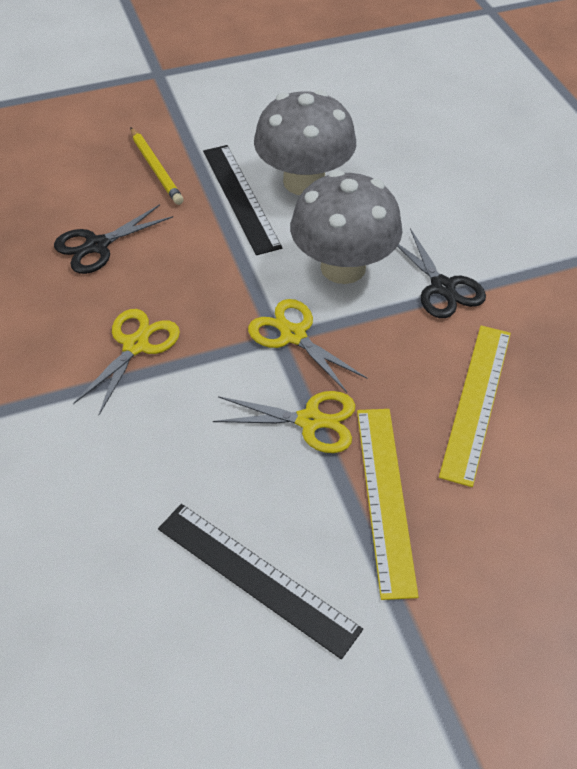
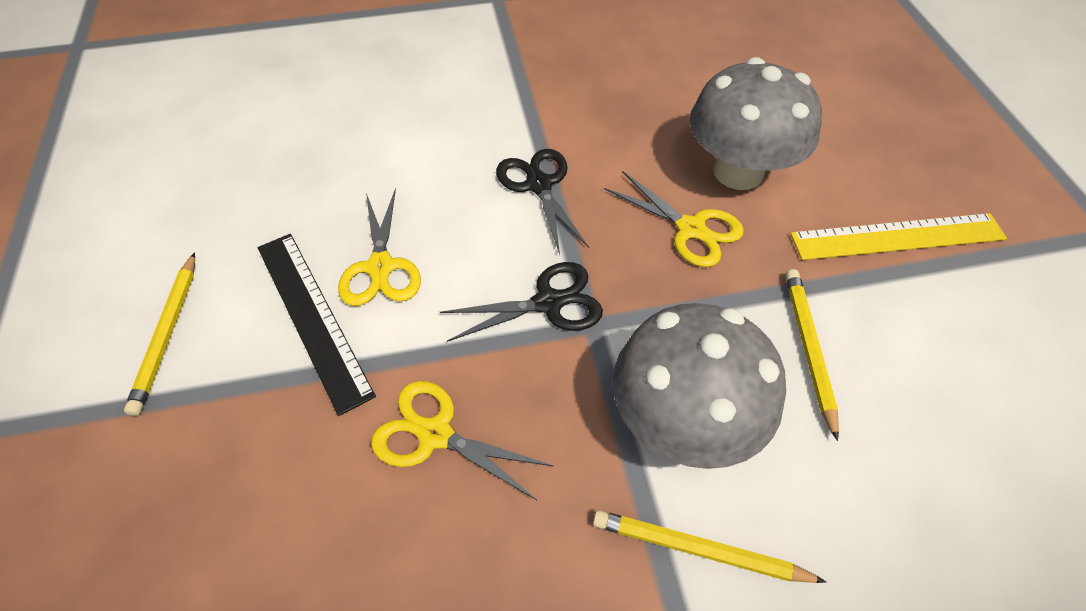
black ruler: 2 -> 1
yellow pencil: 1 -> 3
yellow ruler: 2 -> 1

